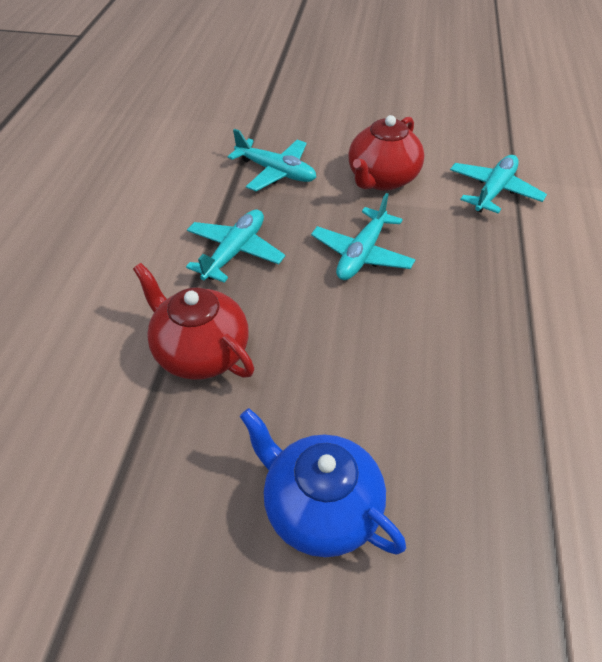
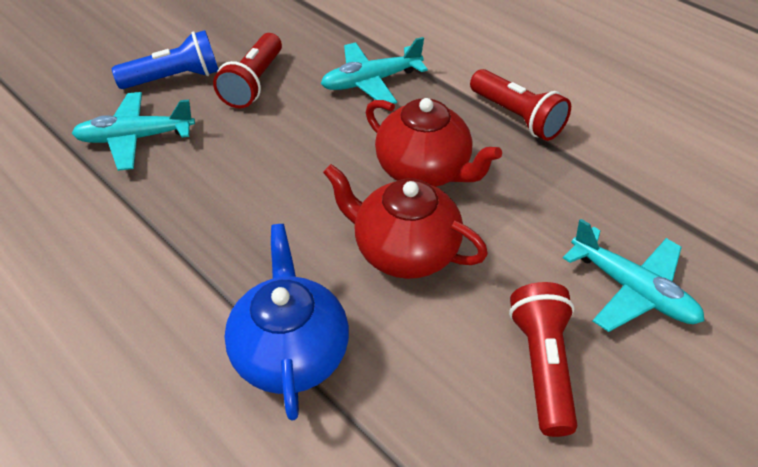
blue flashlight: 0 -> 1
red flashlight: 0 -> 3
turquoise plane: 4 -> 3

